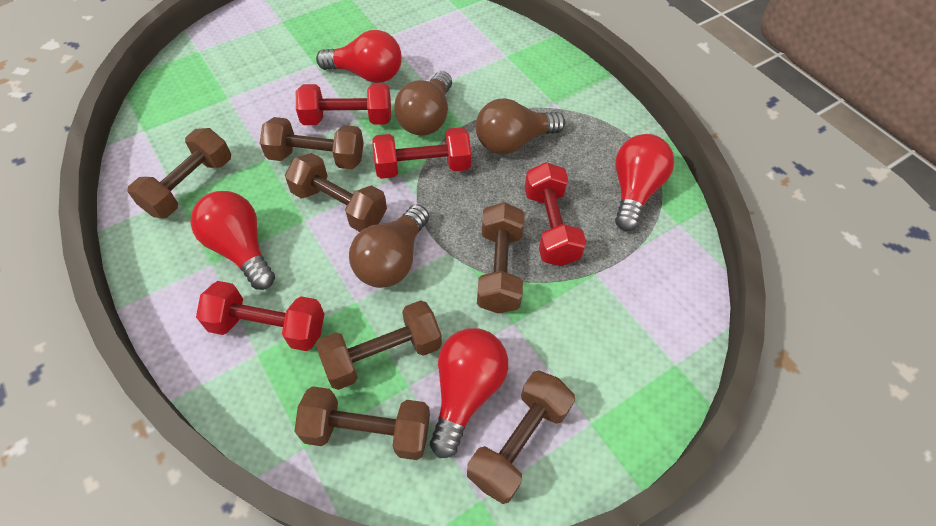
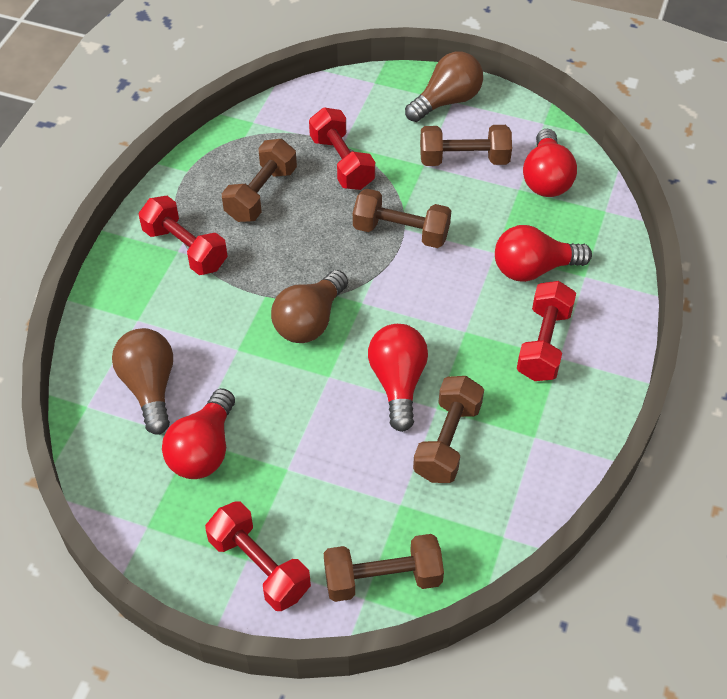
brown dumbbell: 7 -> 5

